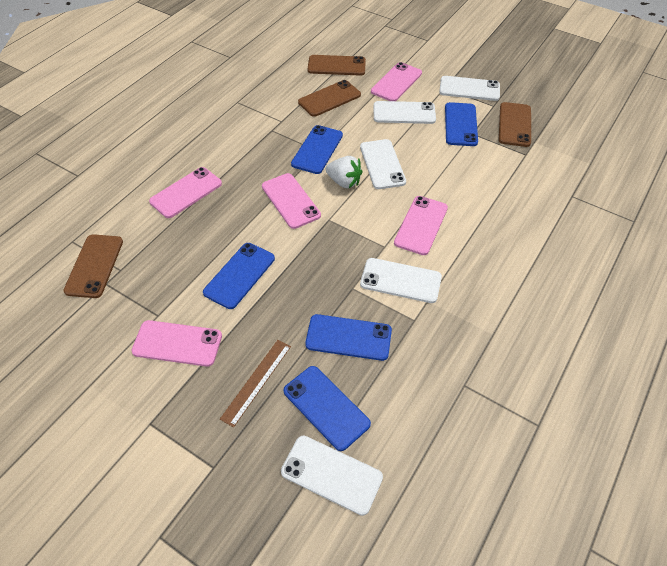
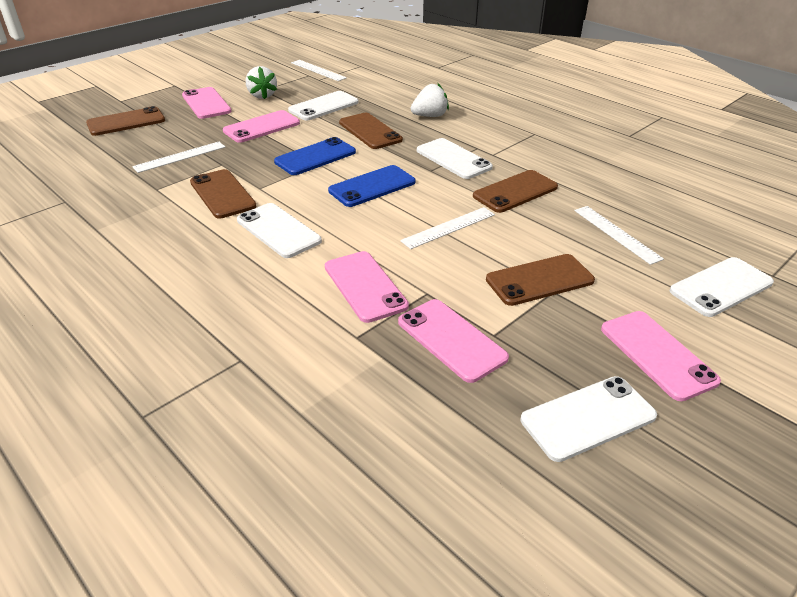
blue phone: 5 -> 2
brown phone: 4 -> 5
brown ruler: 1 -> 0
white ruler: 0 -> 4
white strawberry: 1 -> 2

